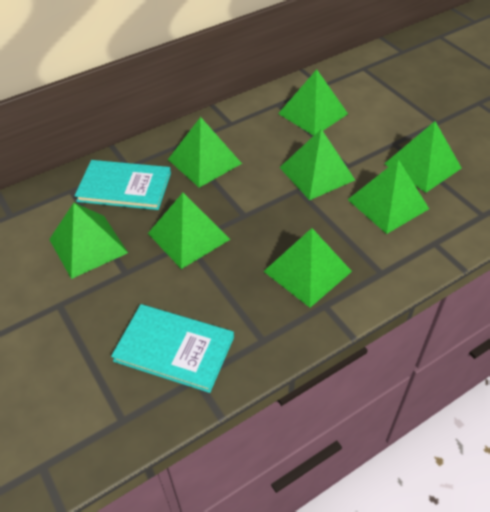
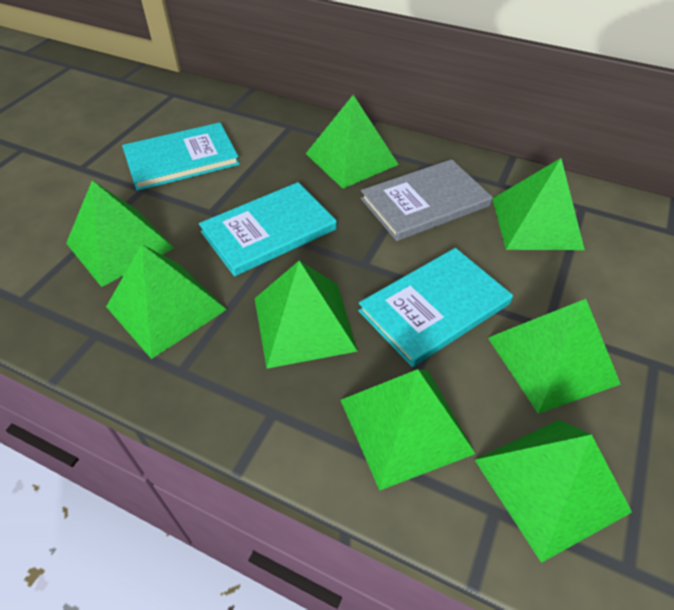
grey book: 0 -> 1
turquoise book: 2 -> 3

